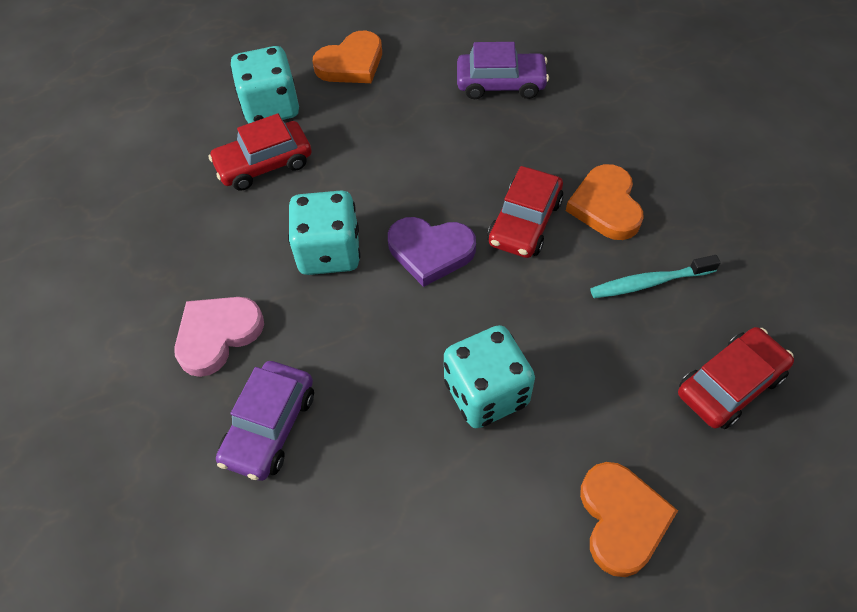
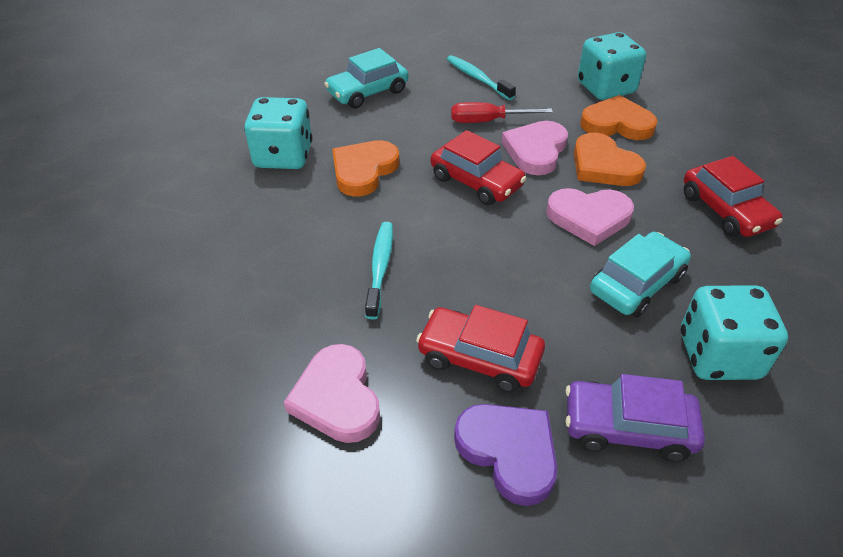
pink heart: 1 -> 3
purple car: 2 -> 1
red screwdriver: 0 -> 1
turquoise car: 0 -> 2
turquoise toothbrush: 1 -> 2

